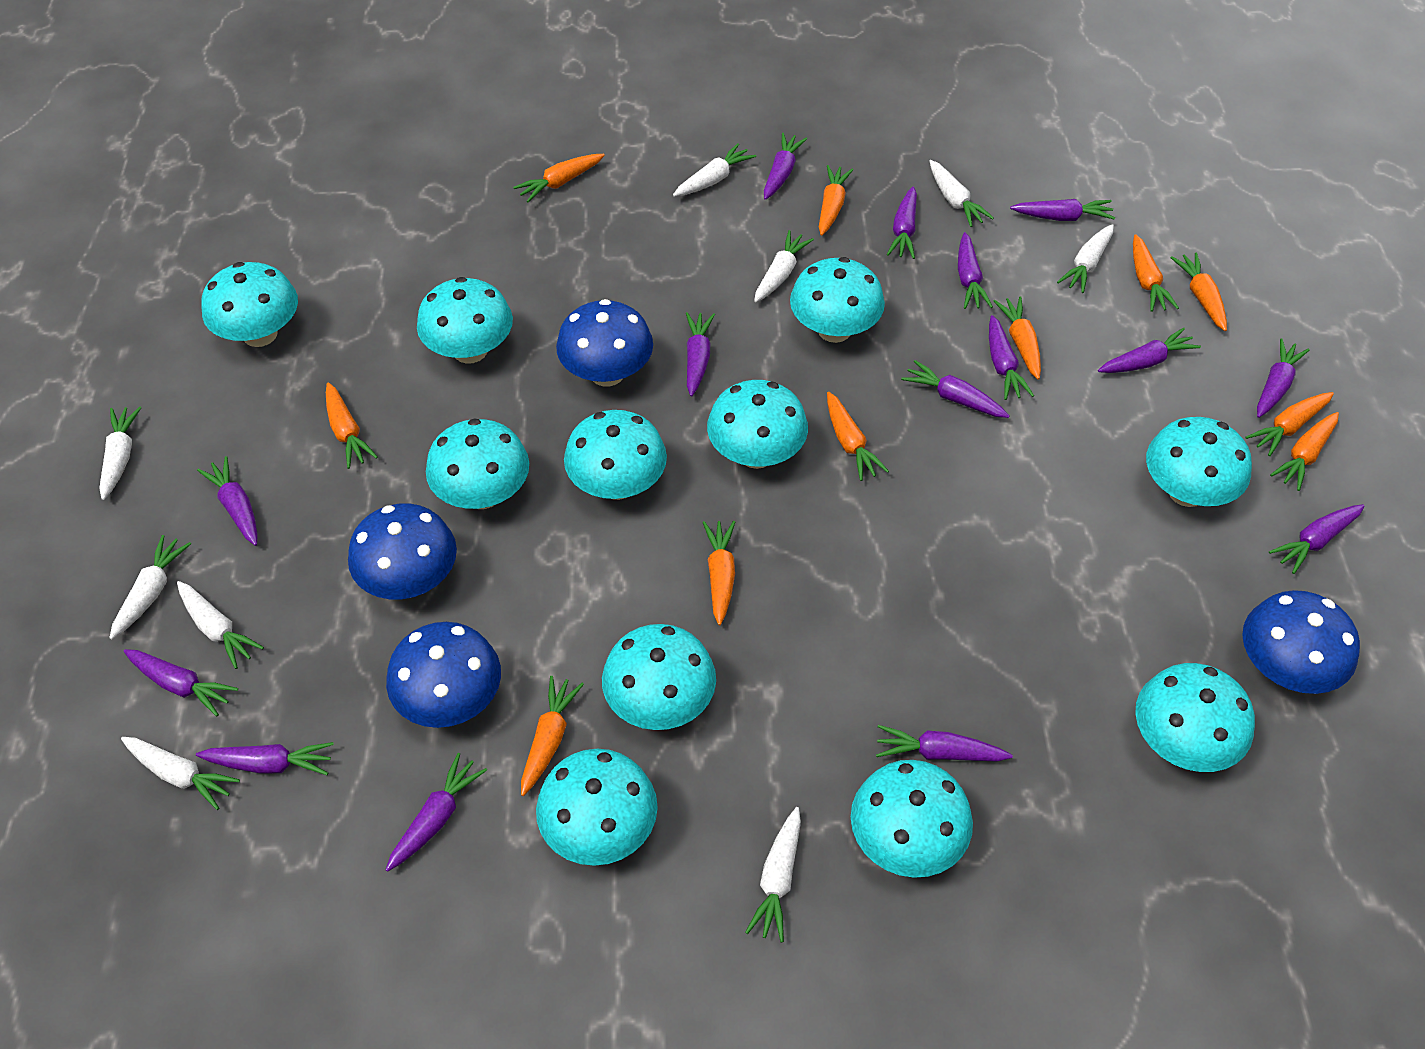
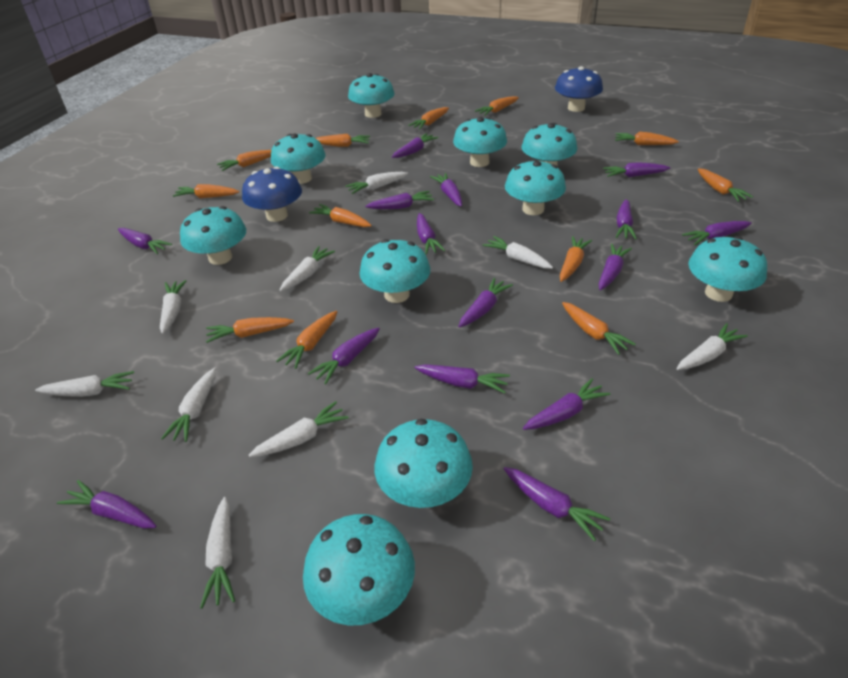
blue mushroom: 4 -> 2
orange carrot: 11 -> 12
turquoise mushroom: 11 -> 10

